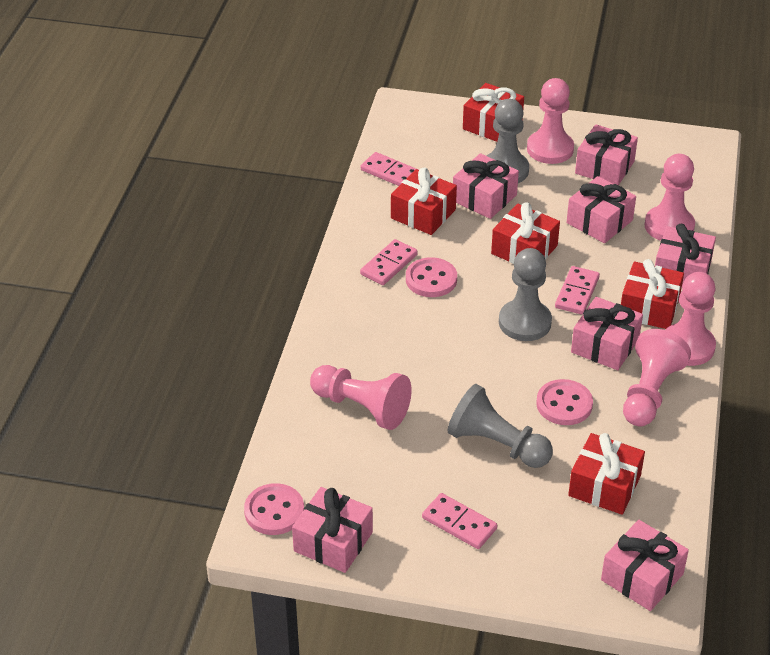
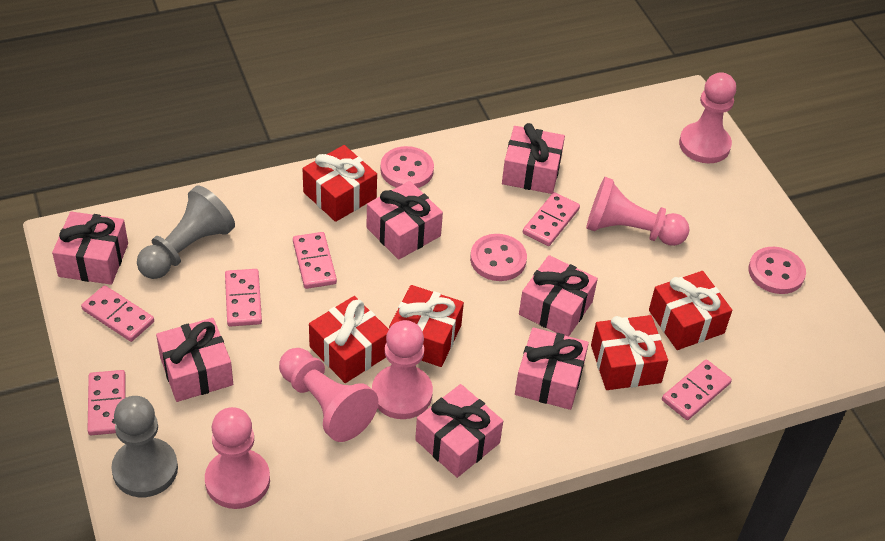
grey pawn: 3 -> 2
pink domino: 4 -> 6

